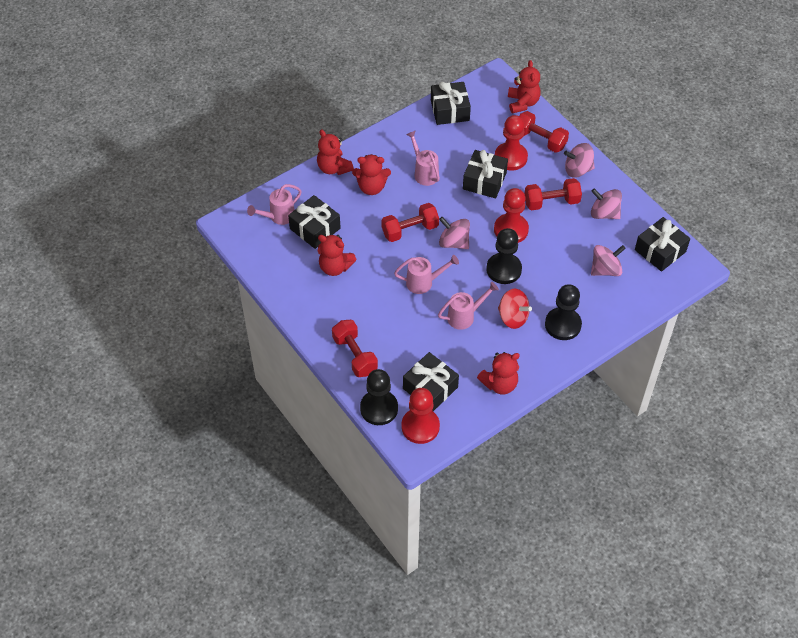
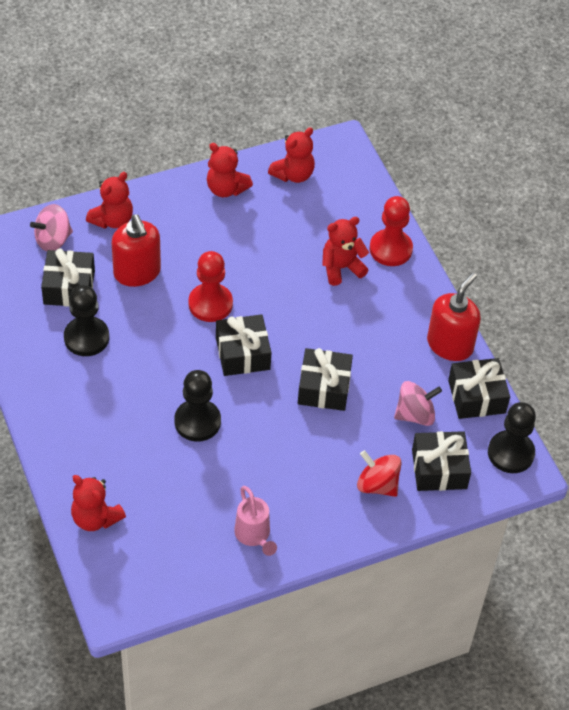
pink spinning top: 4 -> 2
pink watering can: 4 -> 1
red dumbbell: 4 -> 0
red pawn: 3 -> 2
red soap dispenser: 0 -> 2

